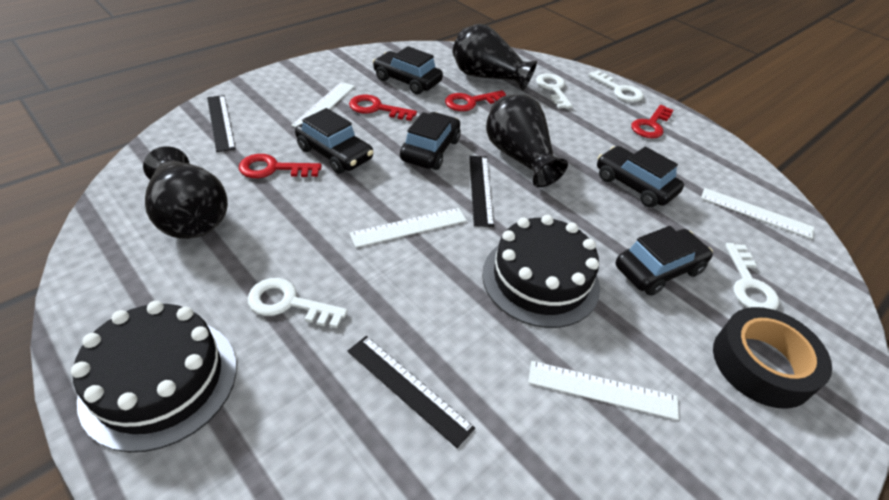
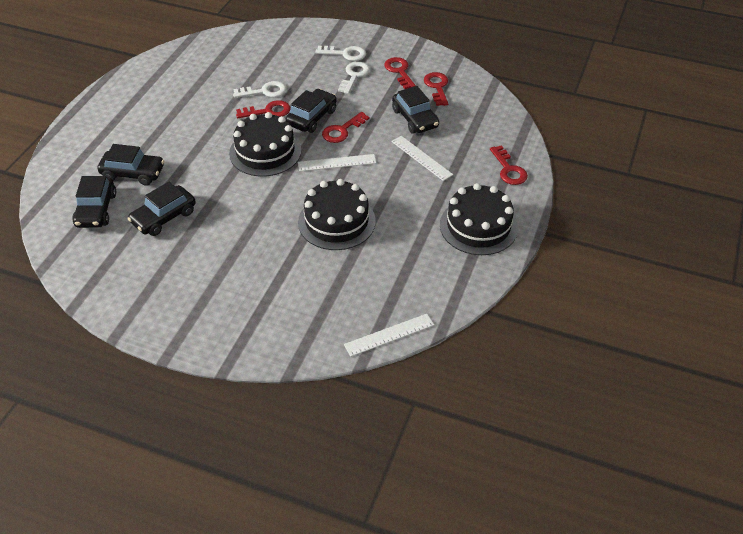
black cake: 2 -> 3
black ruler: 3 -> 0
black tape: 1 -> 0
black vase: 3 -> 0
red key: 4 -> 5
white key: 4 -> 3
white ruler: 4 -> 3

